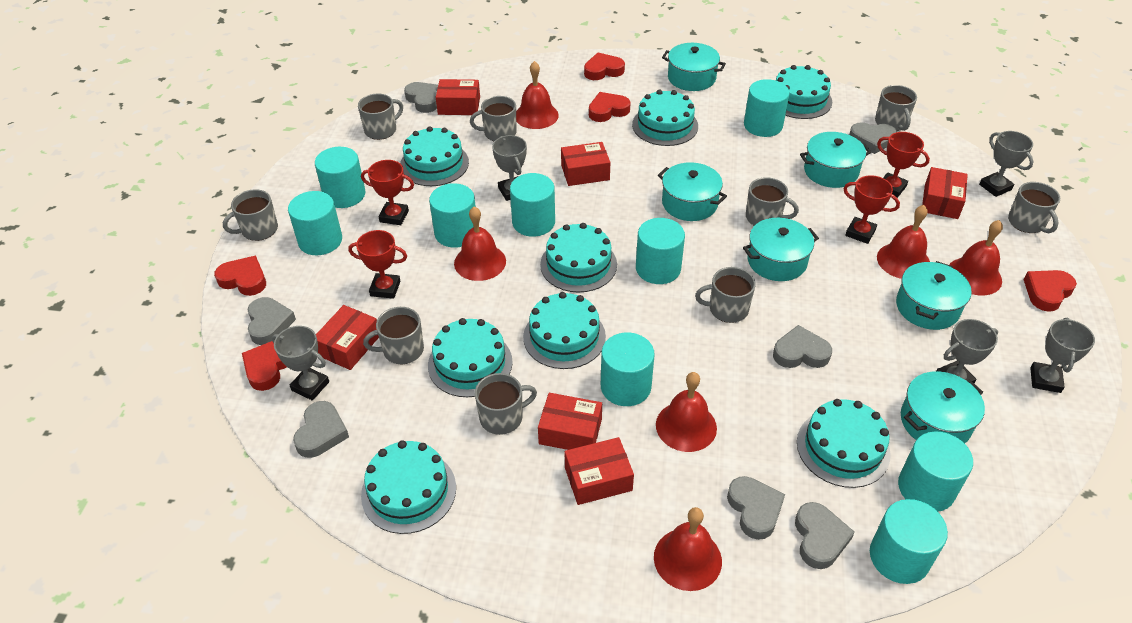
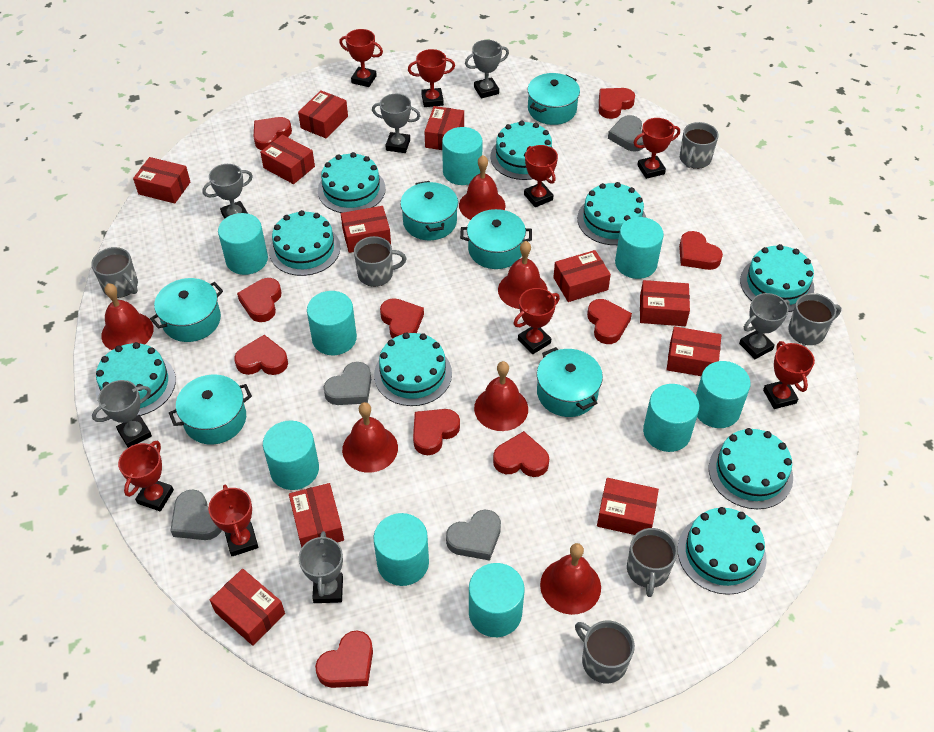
grey heart: 7 -> 4
grey mug: 9 -> 6
grey trophy: 5 -> 6
red box: 6 -> 11
red heart: 5 -> 10
red trophy: 4 -> 8
turquoise cake: 8 -> 9

